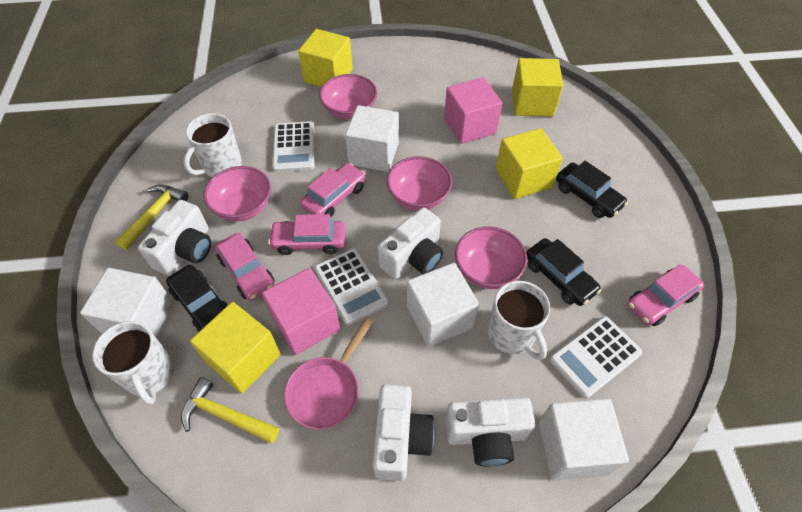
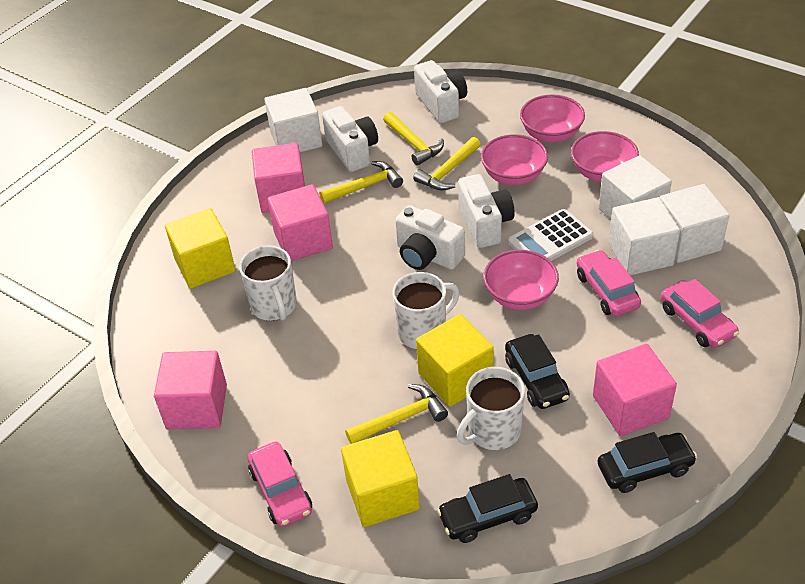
pink car: 4 -> 3
pink cube: 2 -> 4
pink pan: 1 -> 0
white calculator: 3 -> 1
yellow cube: 4 -> 3
yellow hammer: 2 -> 4

